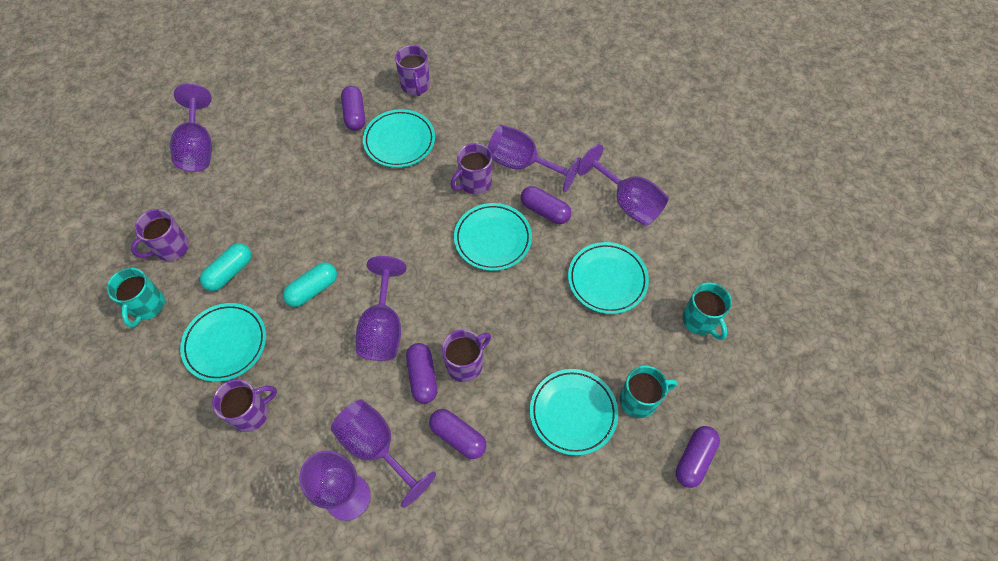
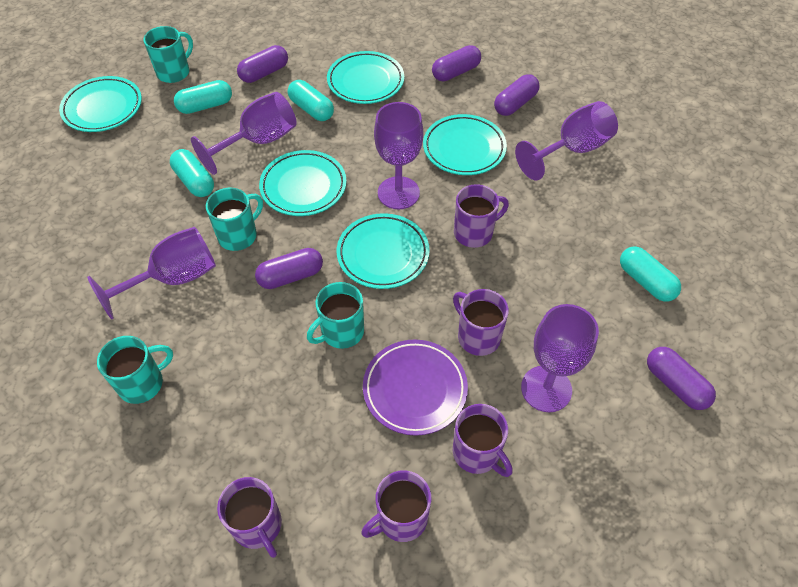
purple goblet: 6 -> 5
purple plate: 0 -> 1
turquoise capsule: 2 -> 4
turquoise mug: 3 -> 4

